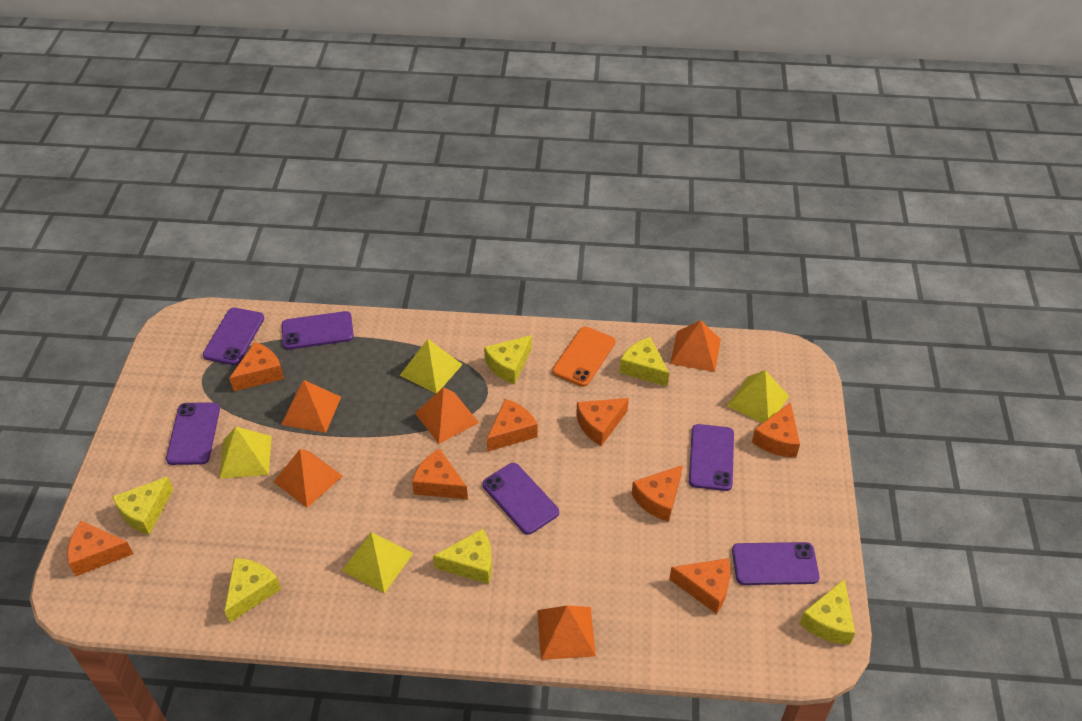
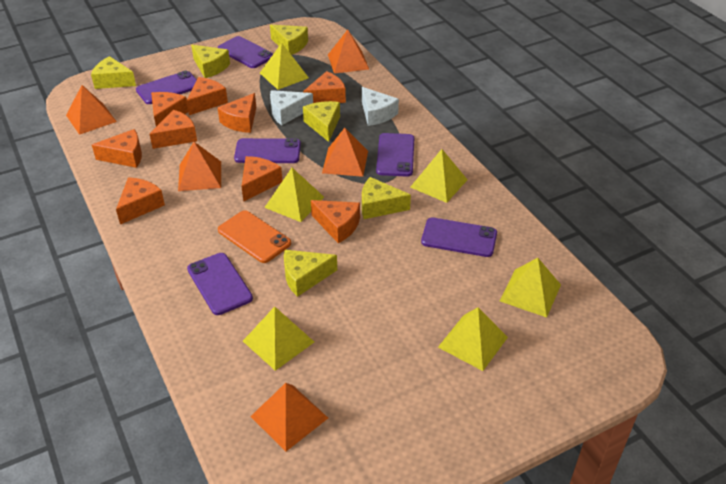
orange cheese: 8 -> 9
white cheese: 0 -> 2
yellow pyramid: 4 -> 6

